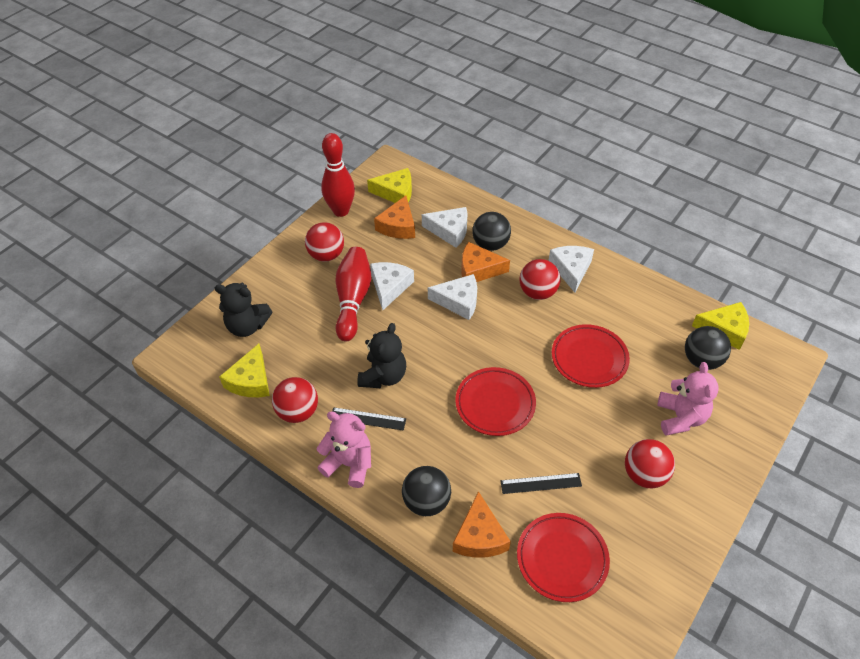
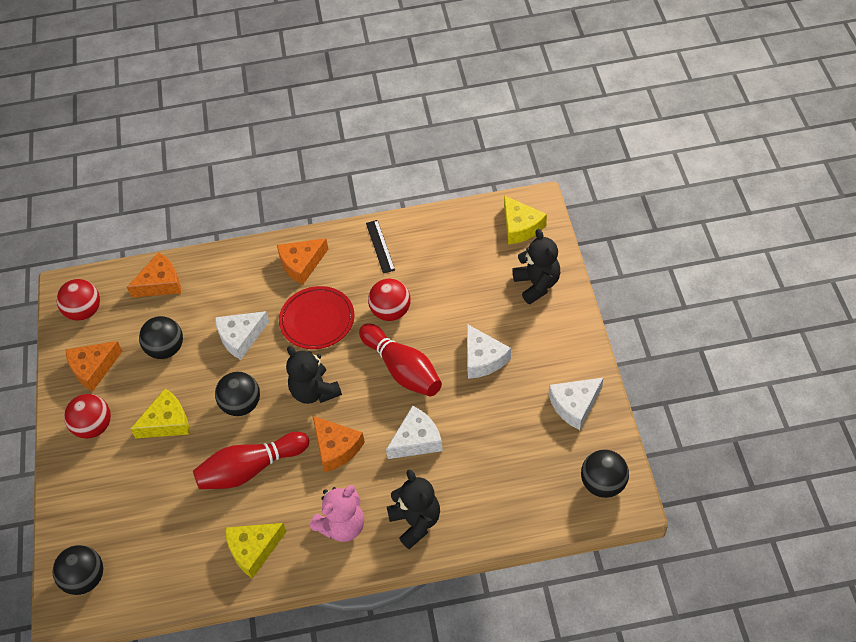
black ball: 3 -> 4
black ruler: 2 -> 1
black teddy bear: 2 -> 3
orange cheese: 3 -> 4
pink teddy bear: 2 -> 1
red ball: 4 -> 3
red plate: 3 -> 1

